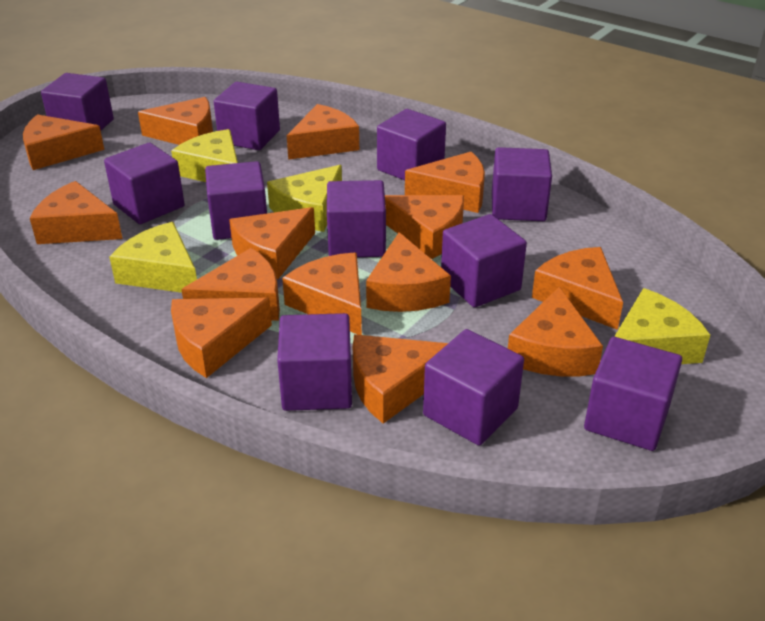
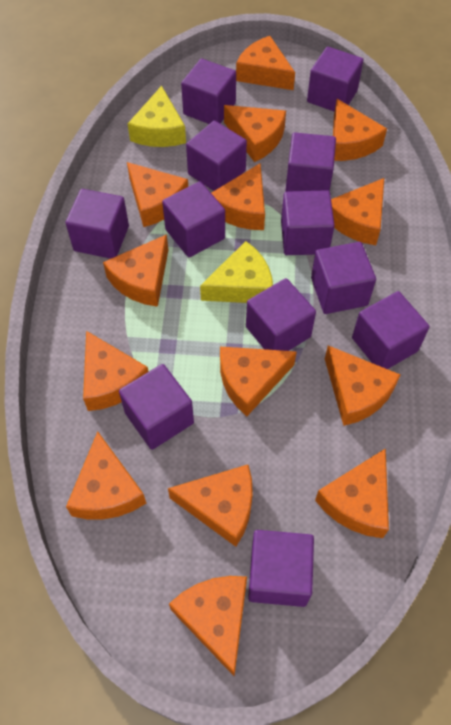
purple cube: 11 -> 12
yellow cheese: 4 -> 2

